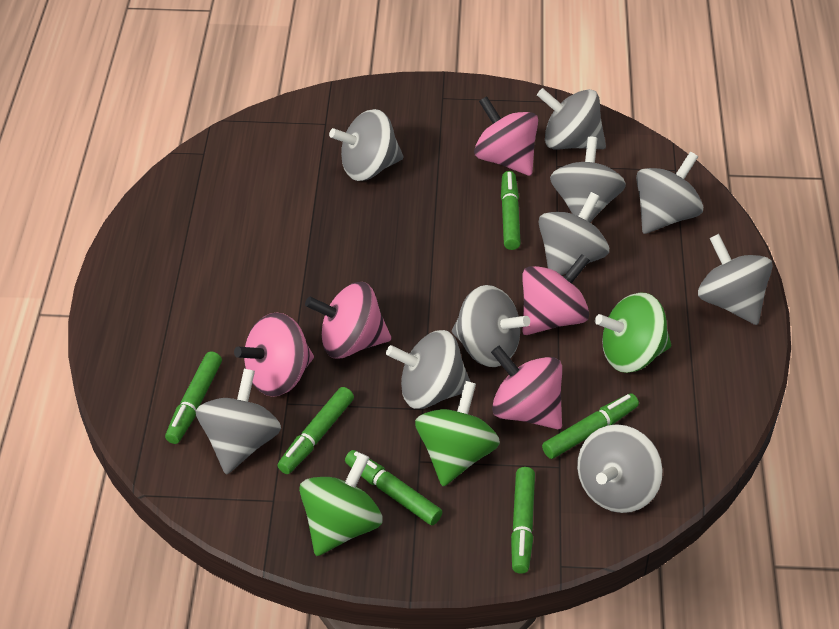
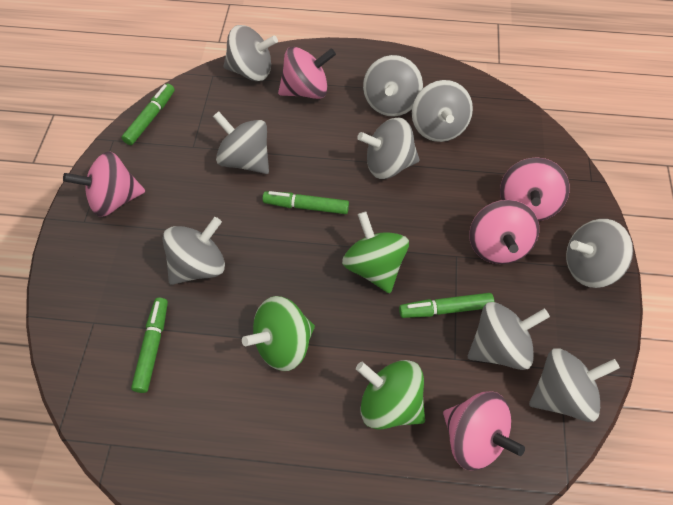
green marker: 6 -> 4
grey spinning top: 10 -> 9

